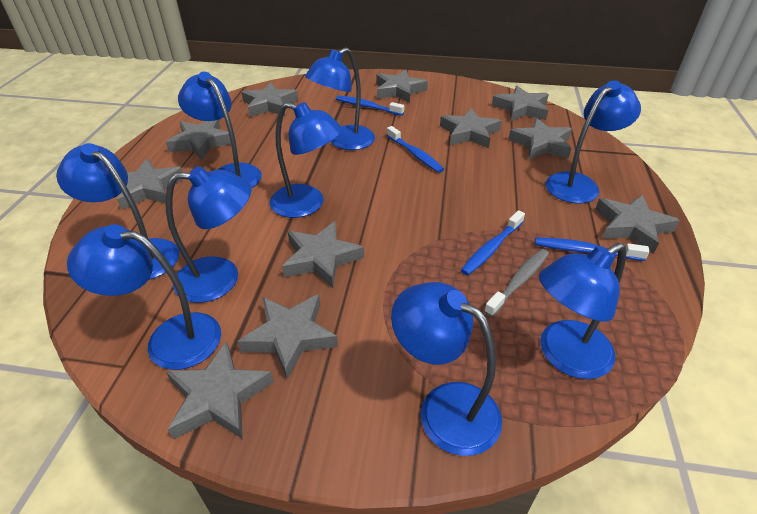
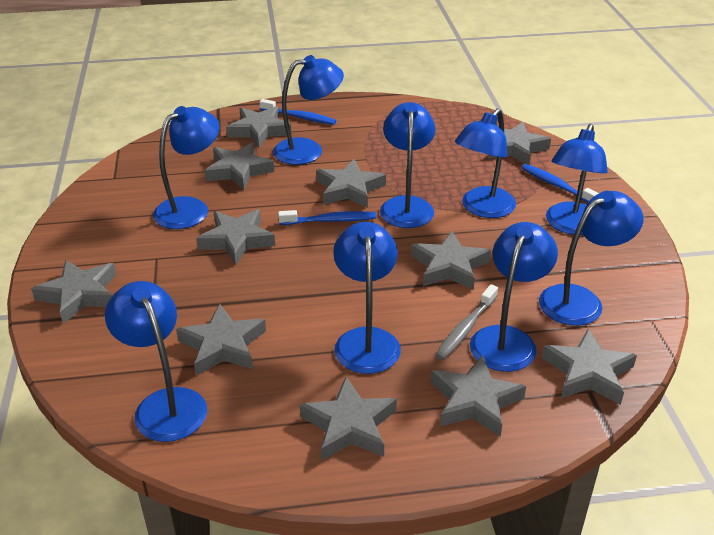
blue toothbrush: 4 -> 3

